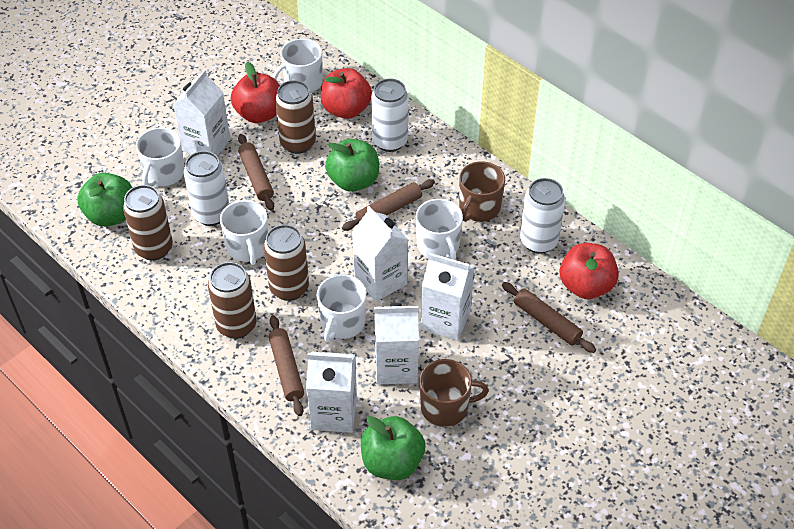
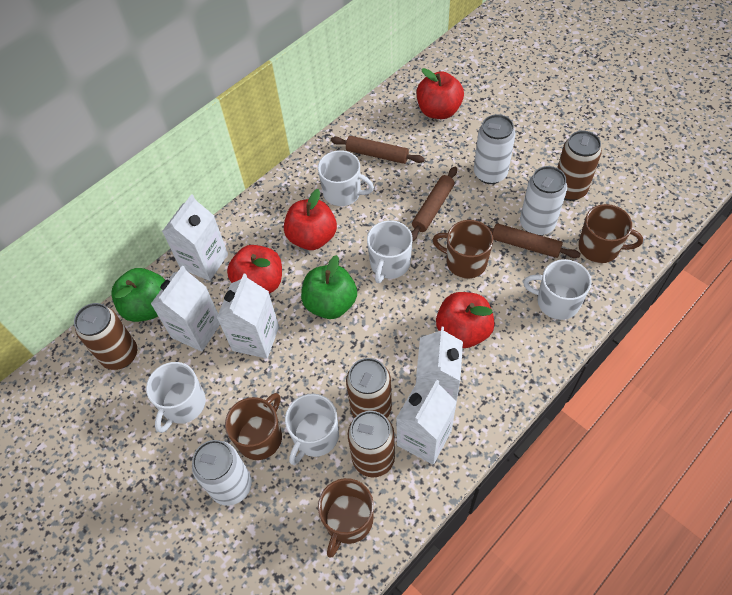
brown mug: 2 -> 4
brown rolling pin: 4 -> 3
green apple: 3 -> 2
red apple: 3 -> 4

